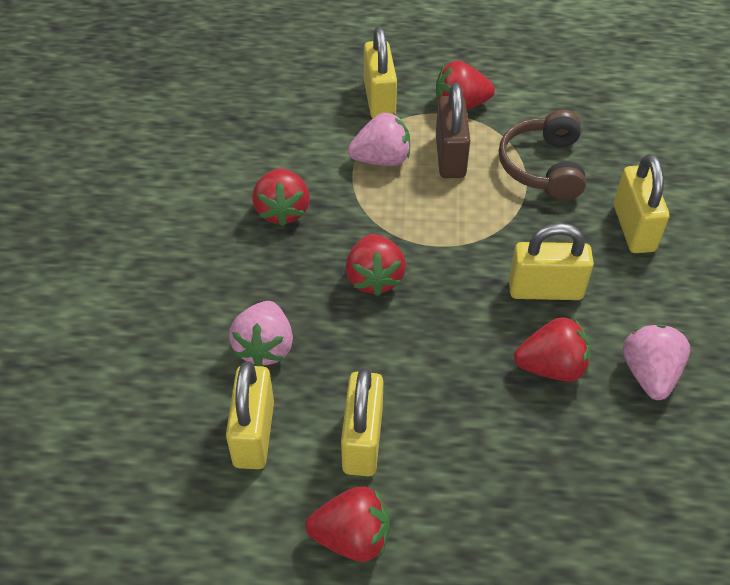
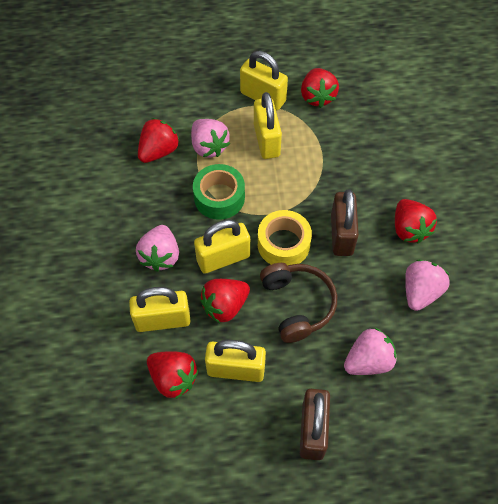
brown padlock: 1 -> 2
green tape: 0 -> 1
pink strawberry: 3 -> 4
yellow tape: 0 -> 1

